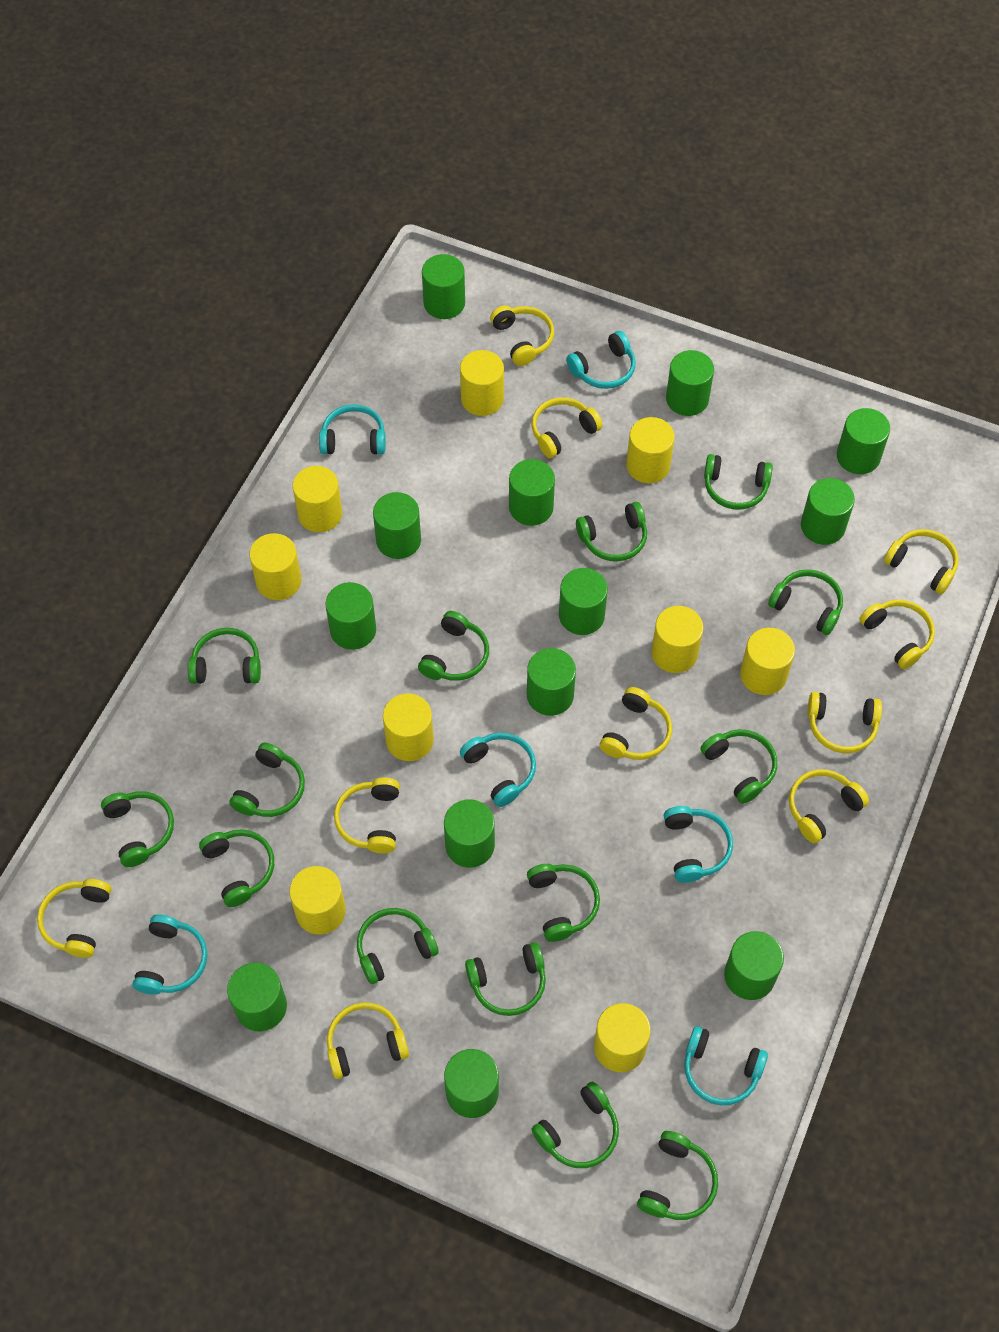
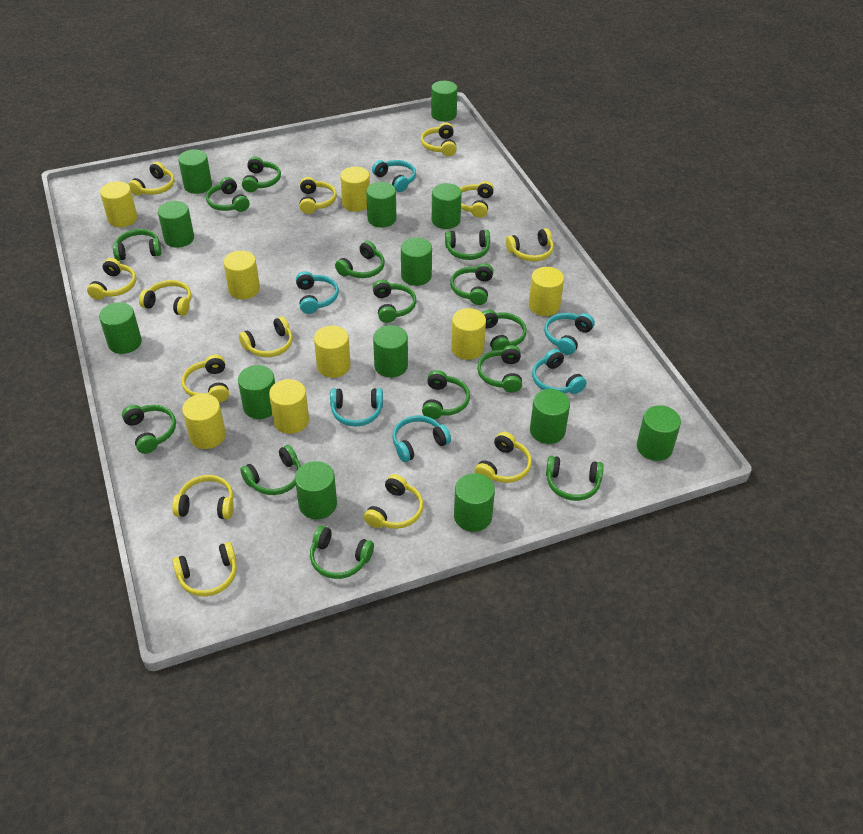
yellow cylinder: 9 -> 8
yellow headphones: 10 -> 13

